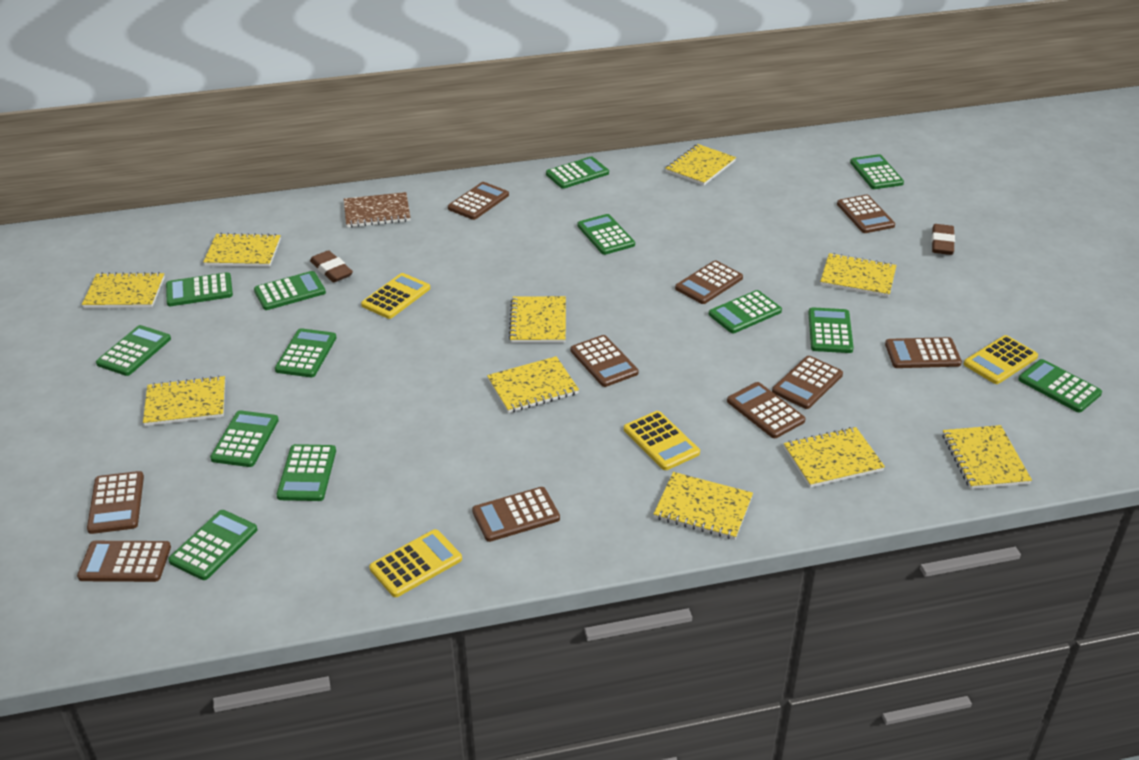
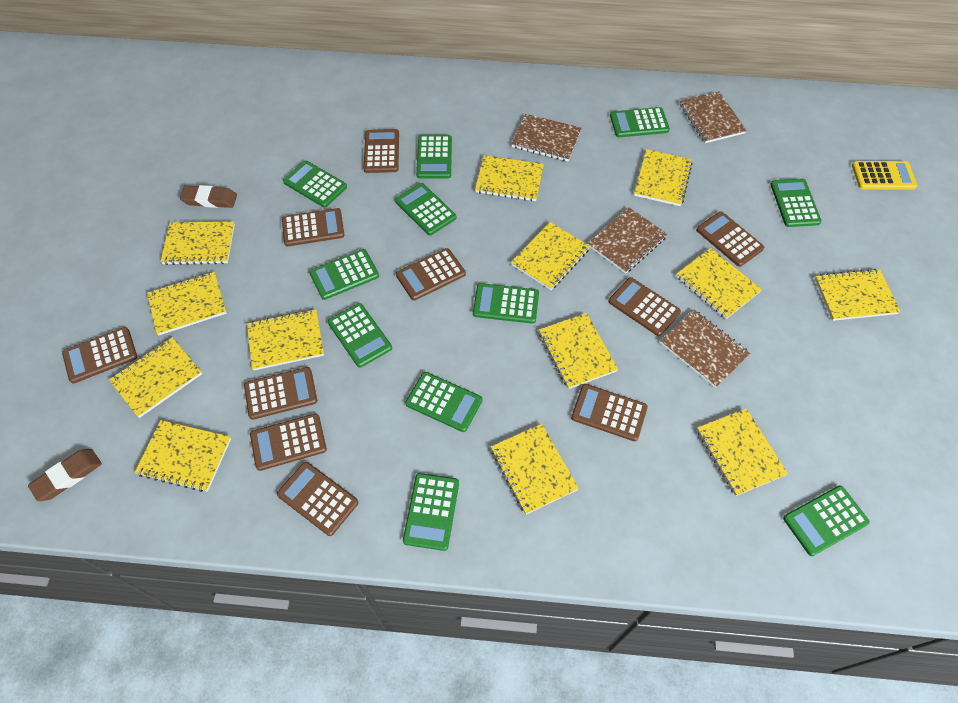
brown notebook: 1 -> 4
green calculator: 13 -> 11
yellow calculator: 4 -> 1
yellow notebook: 10 -> 13

